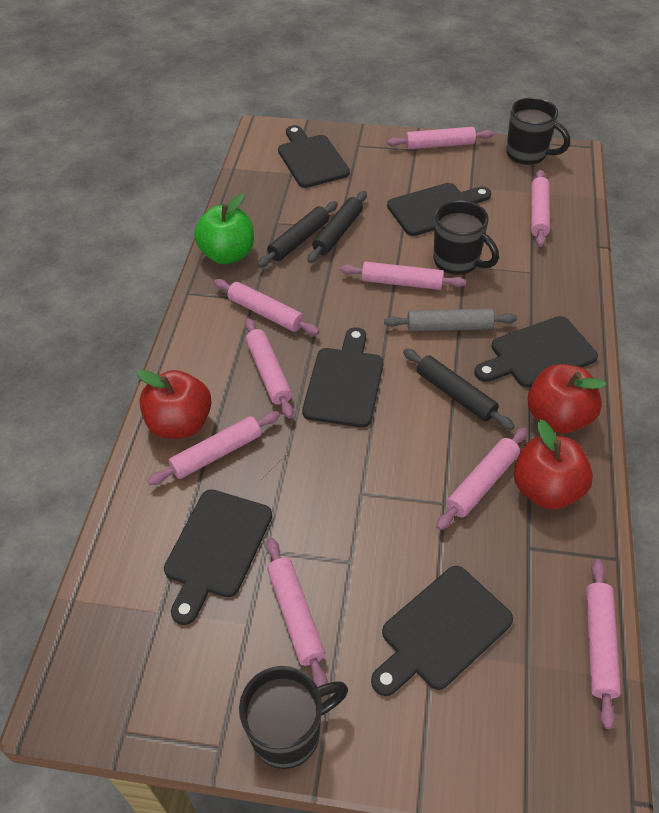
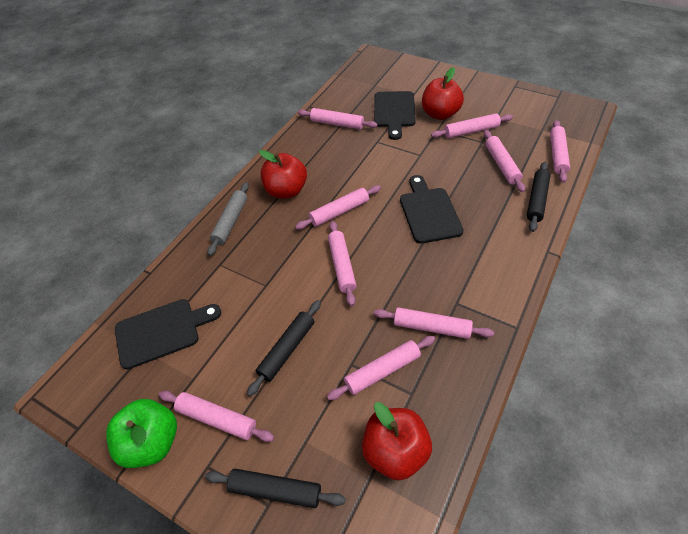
black cutting board: 6 -> 3
black mug: 3 -> 0

